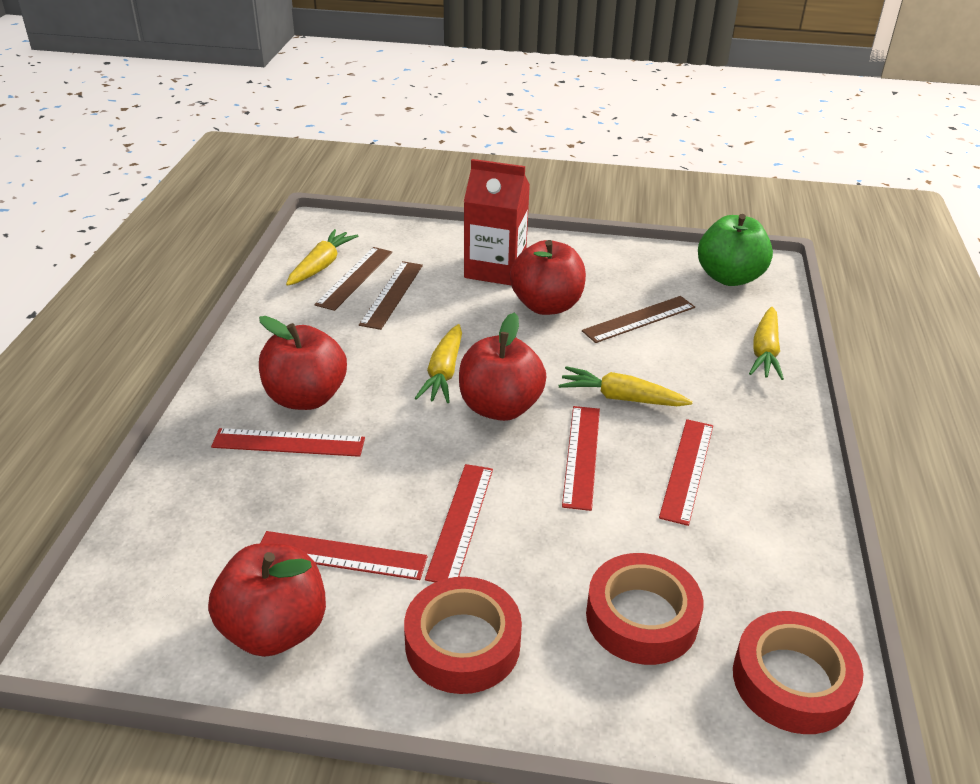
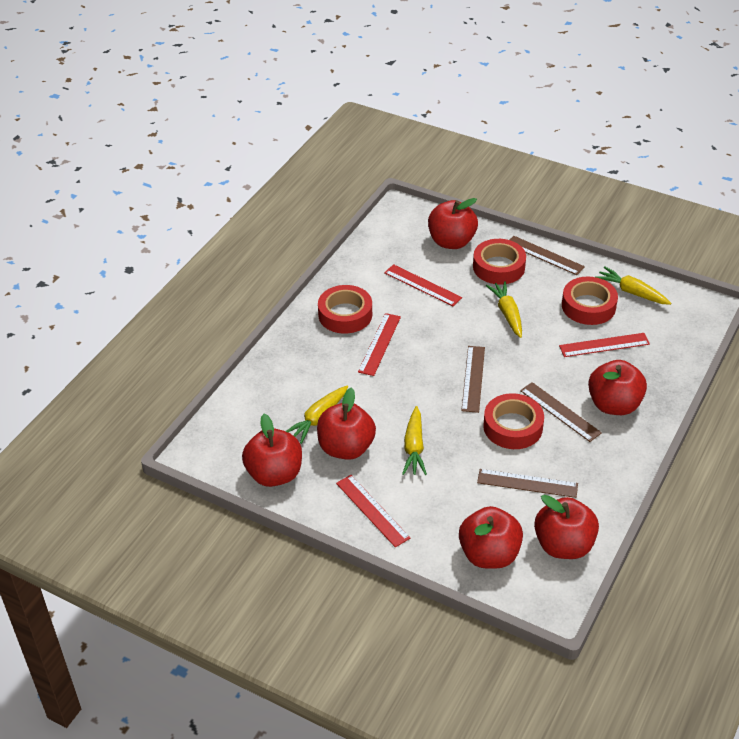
brown ruler: 3 -> 4
green apple: 1 -> 0
red apple: 4 -> 6
red carton: 1 -> 0
red ruler: 5 -> 4
red tape: 3 -> 4

